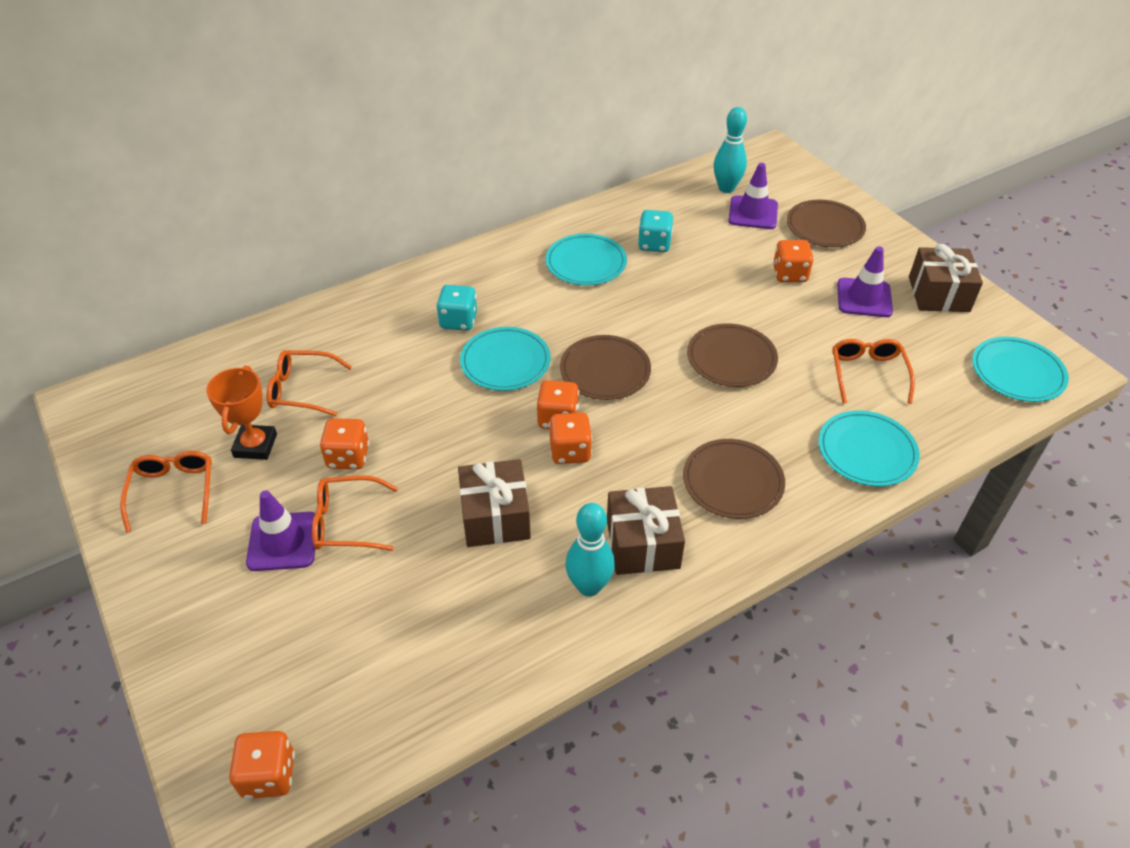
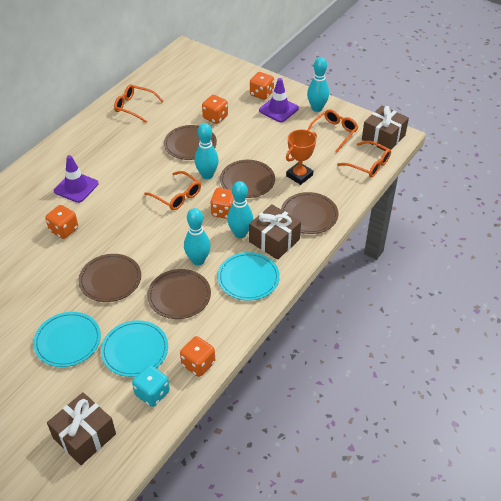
brown plate: 4 -> 5
purple traffic cone: 3 -> 2
turquoise bowling pin: 2 -> 4
turquoise dice: 2 -> 1
turquoise plate: 4 -> 3

